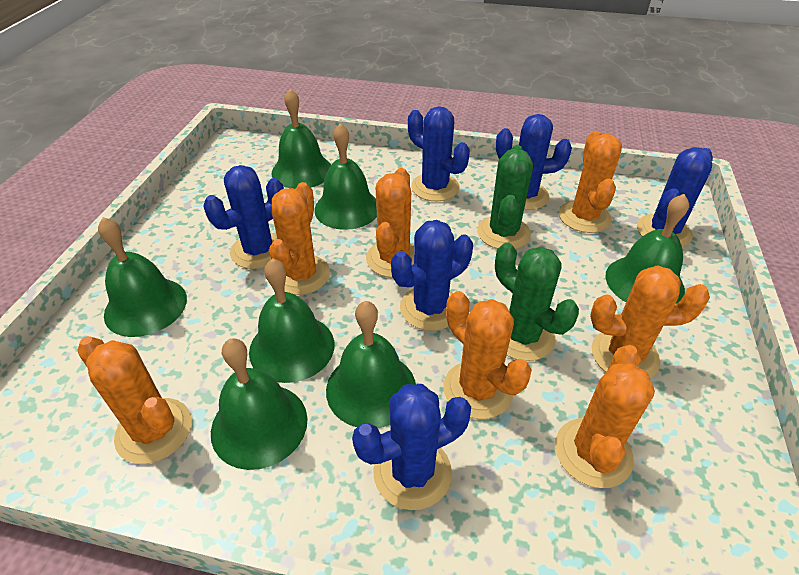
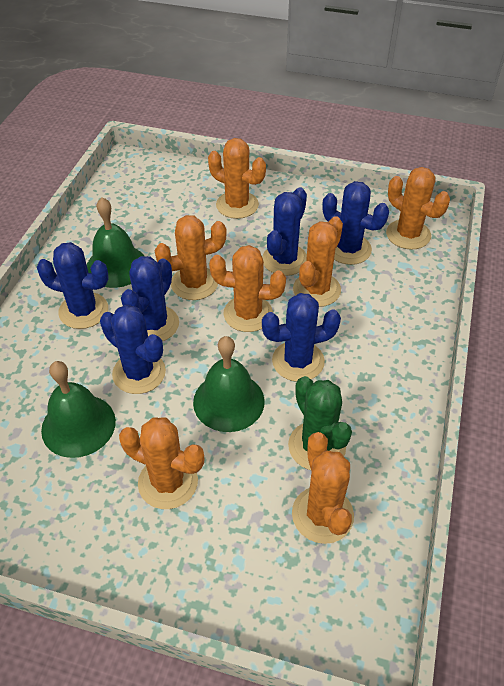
green bell: 7 -> 3
green cactus: 2 -> 1

